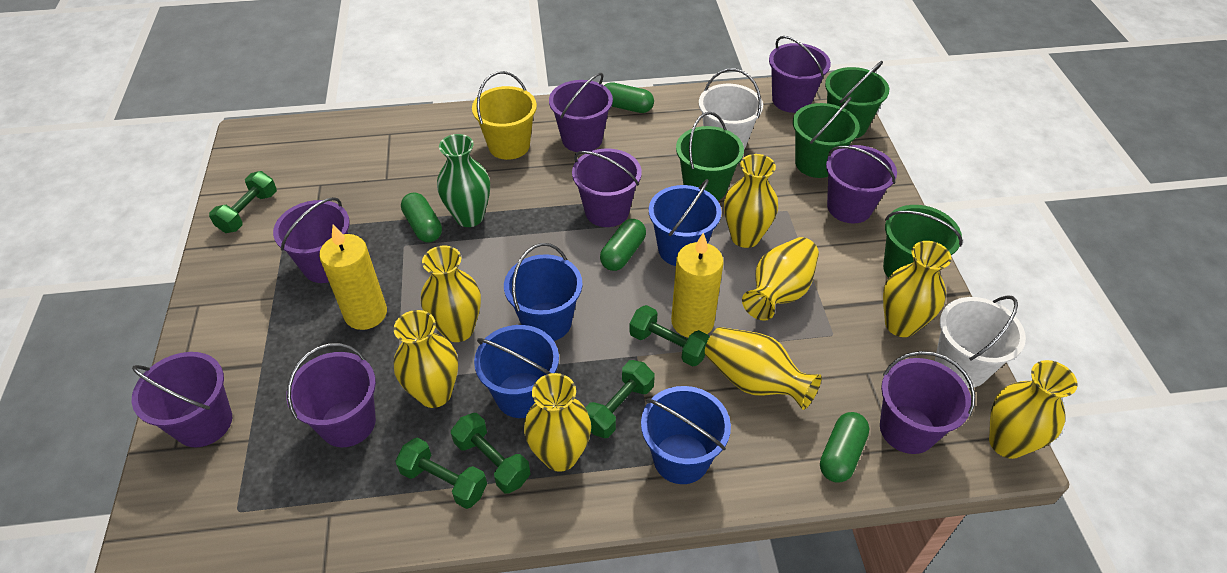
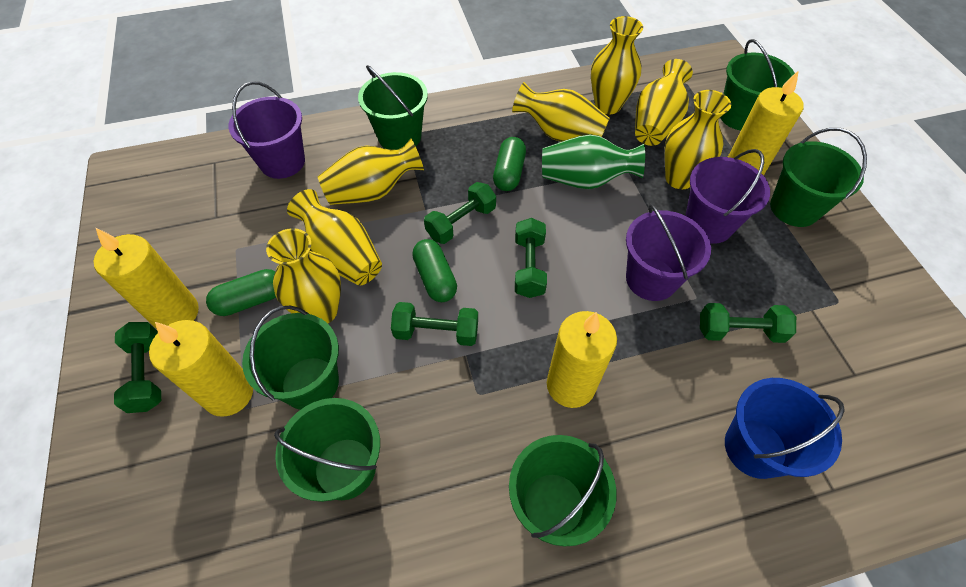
blue bucket: 4 -> 1
green bucket: 4 -> 6
green capsule: 4 -> 3
purple bucket: 8 -> 3
white bucket: 2 -> 0
yellow bucket: 1 -> 0
yellow candle: 2 -> 4
yellow vase: 8 -> 7

